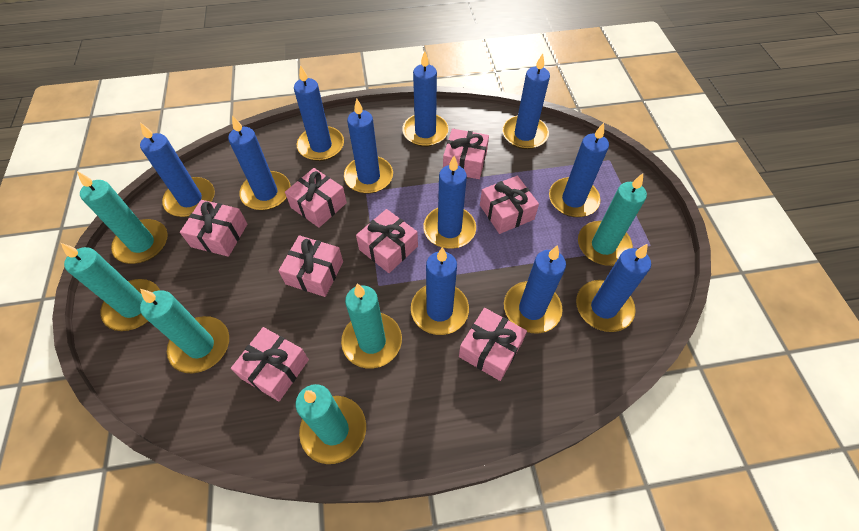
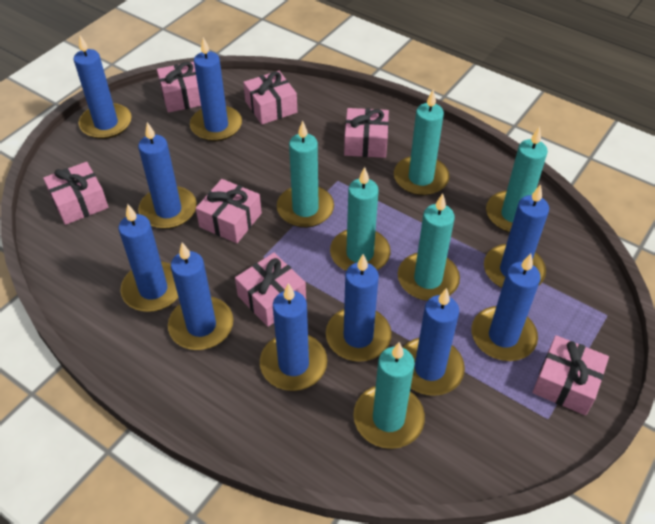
blue candle: 11 -> 10
pink gift: 8 -> 7

